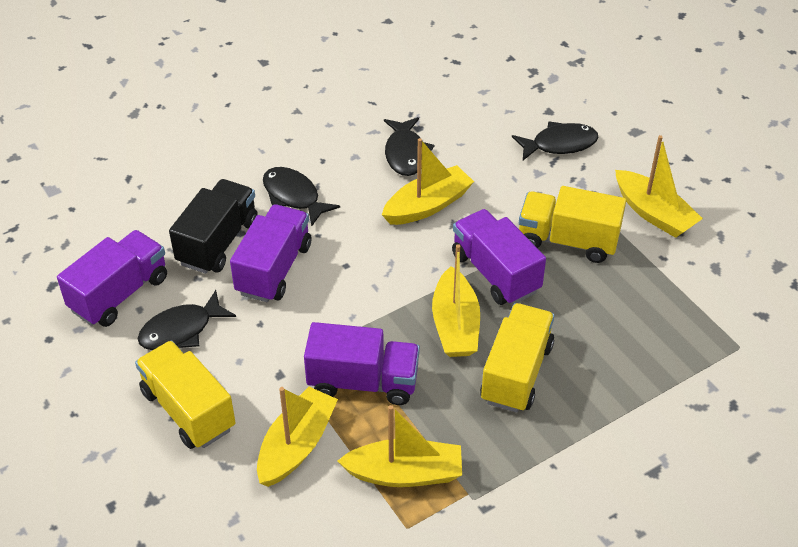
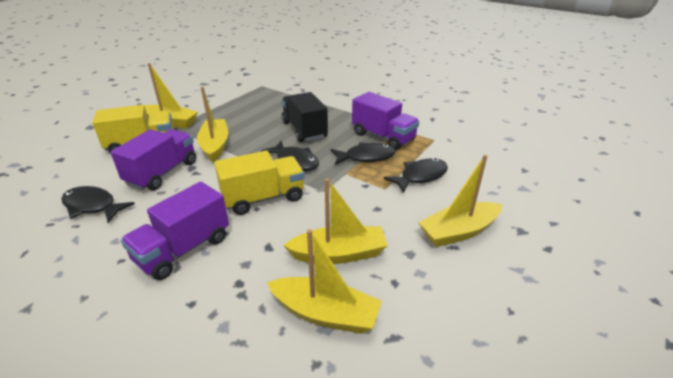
purple truck: 4 -> 3
yellow truck: 3 -> 2

